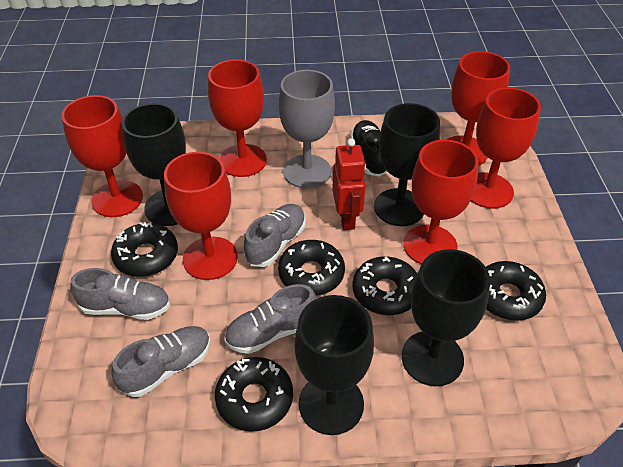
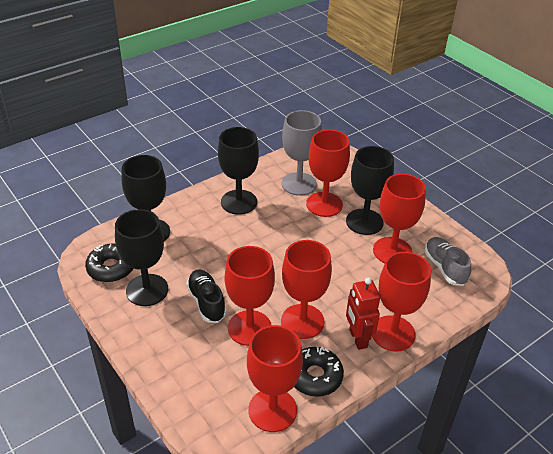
black donut: 5 -> 2
grey shoe: 4 -> 1

